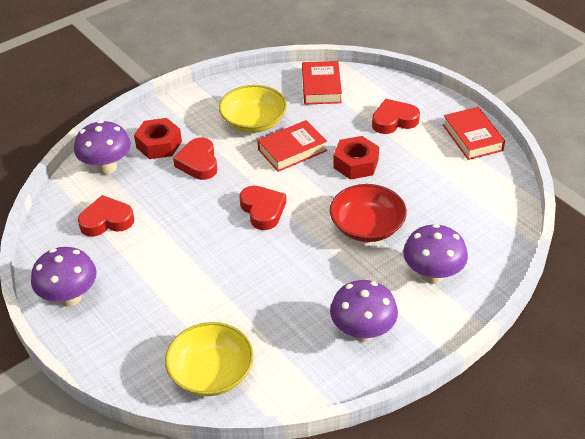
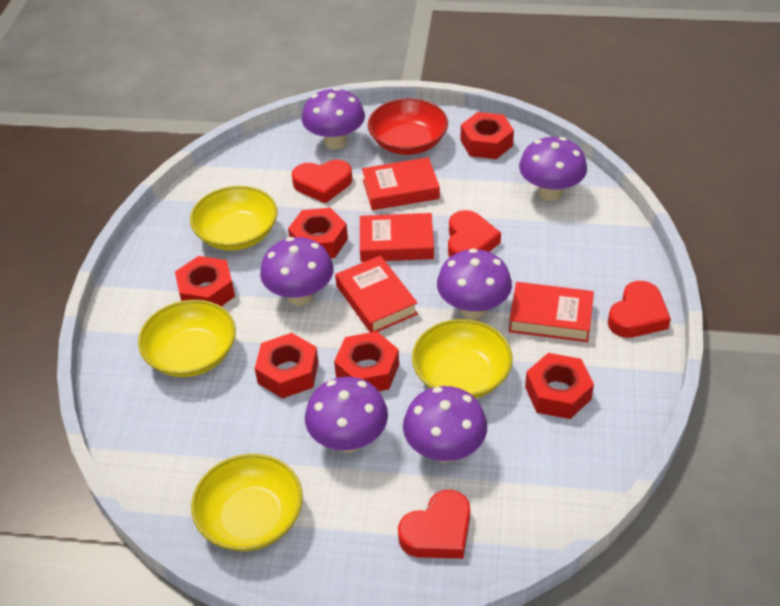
purple mushroom: 4 -> 6
red book: 3 -> 4
red nut: 2 -> 6
yellow bowl: 2 -> 4

